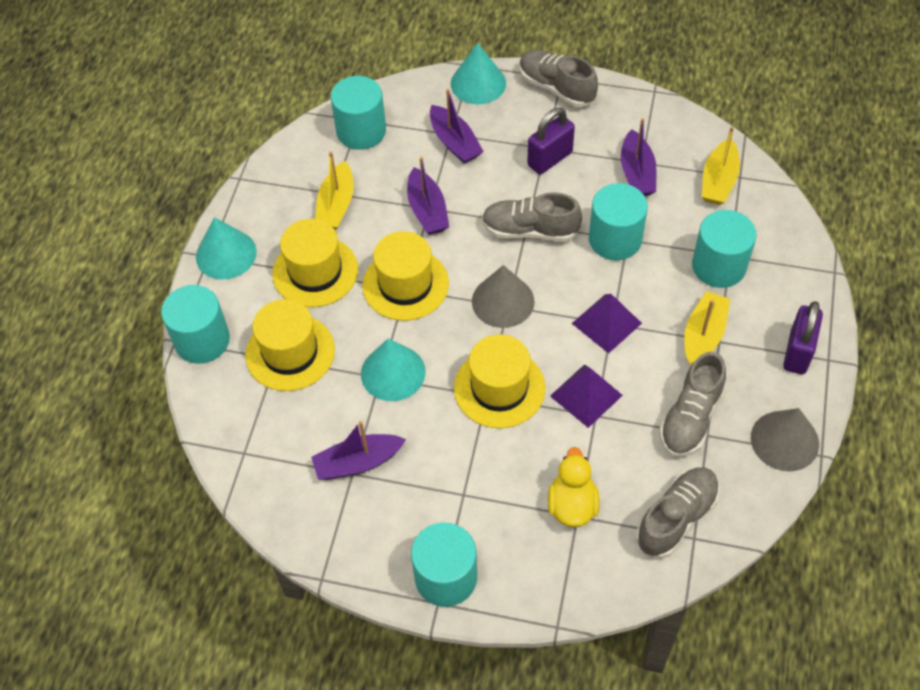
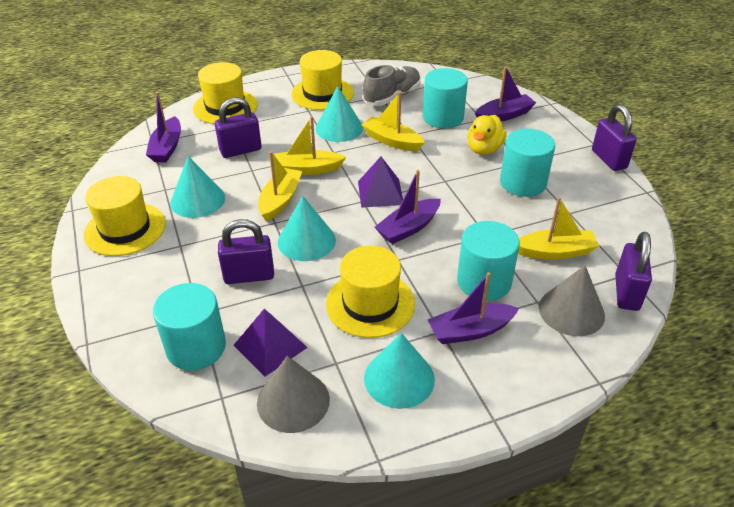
grey shoe: 4 -> 1
purple padlock: 2 -> 4
turquoise cone: 3 -> 4
turquoise cylinder: 5 -> 4
yellow boat: 3 -> 4

